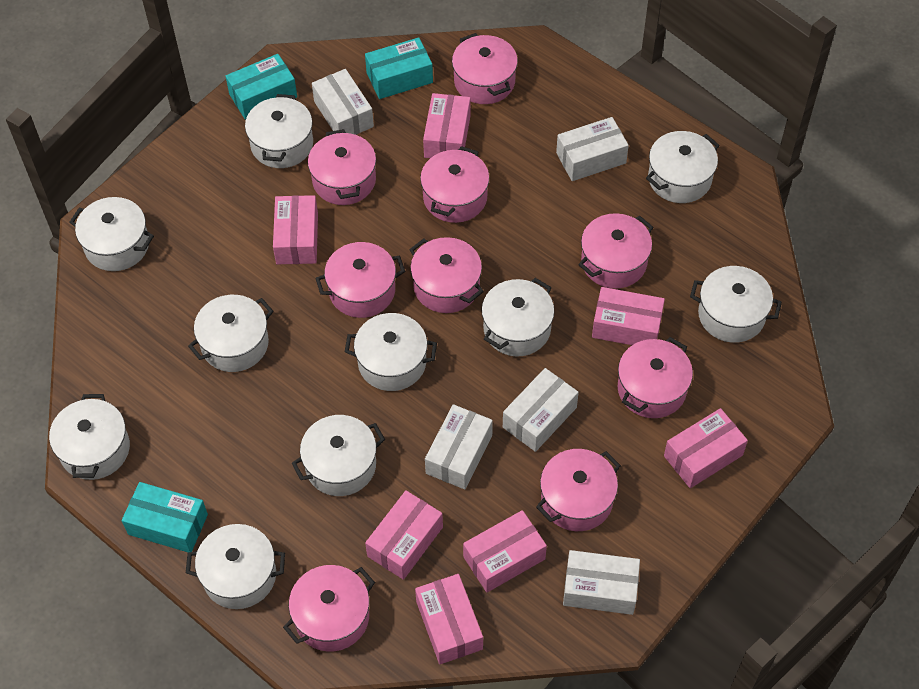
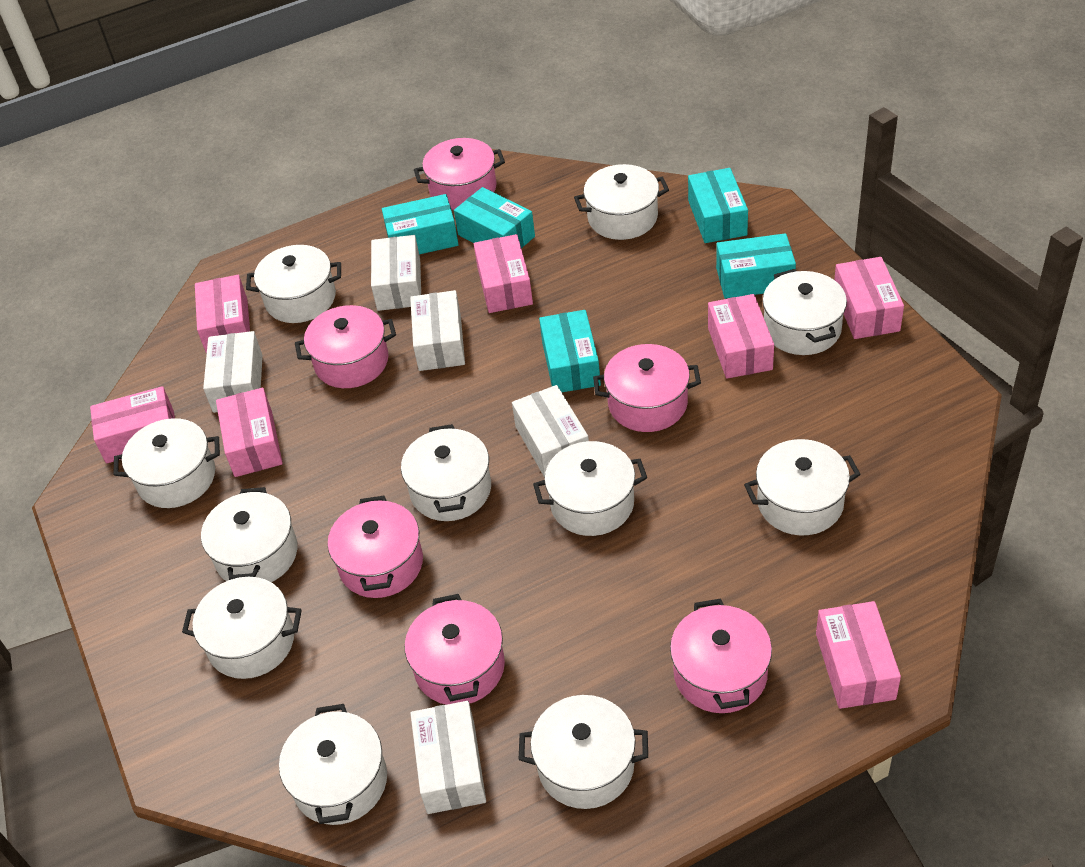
pink pot: 9 -> 6
turquoise box: 3 -> 5
white pot: 10 -> 11

